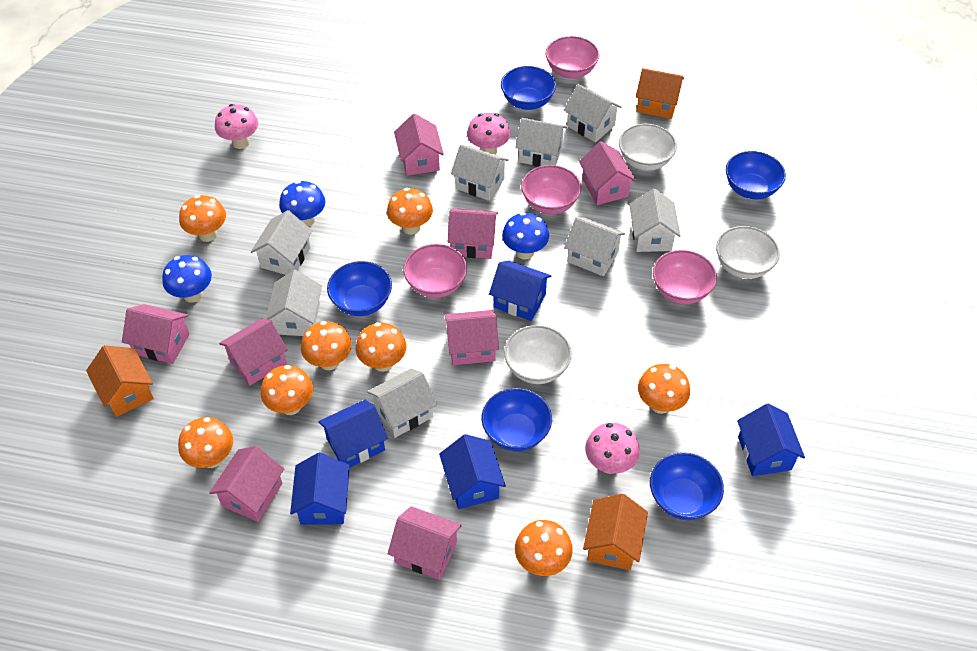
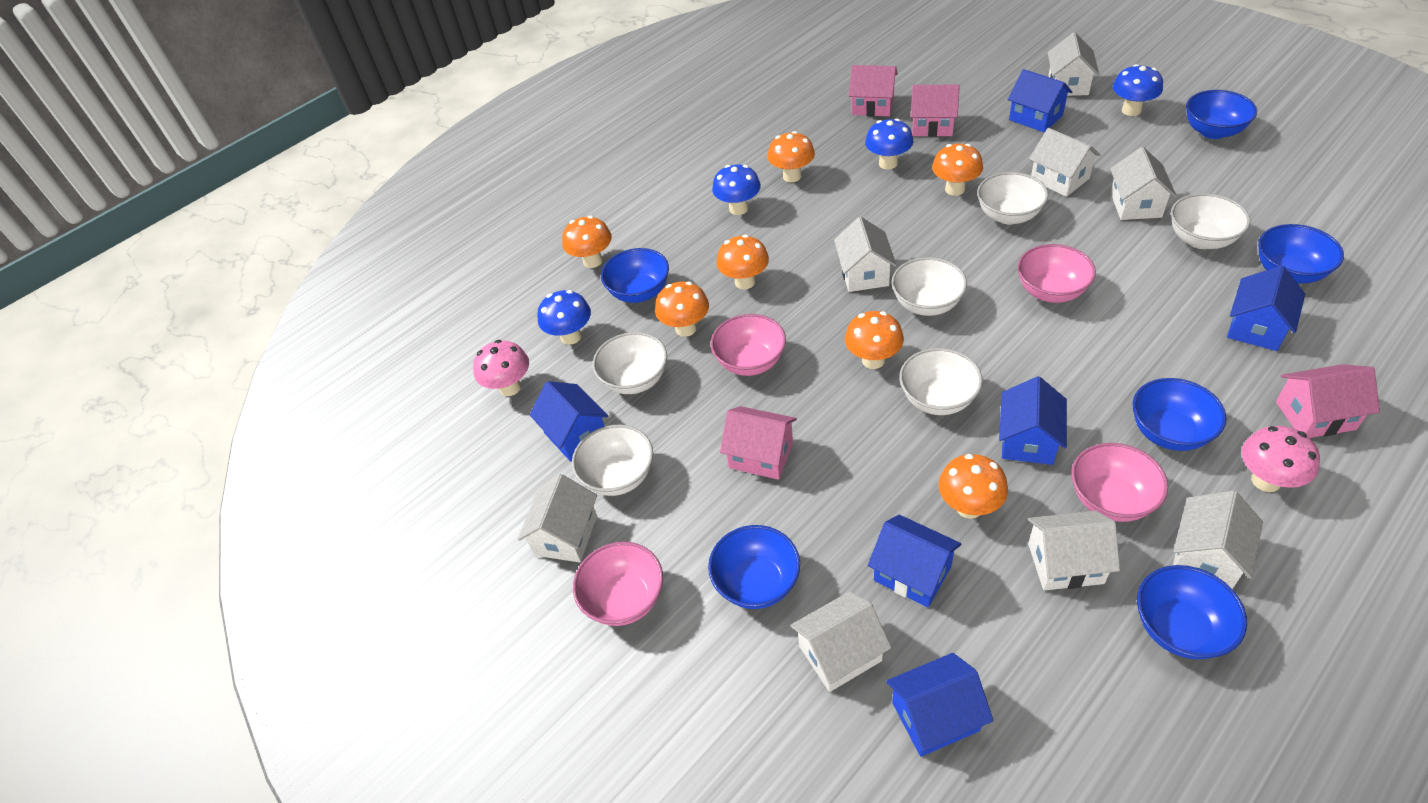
blue bowl: 5 -> 6
blue house: 5 -> 6
blue mushroom: 3 -> 4
orange house: 3 -> 0
orange mushroom: 8 -> 7
pink house: 8 -> 4
pink mushroom: 3 -> 2
white bowl: 3 -> 6

